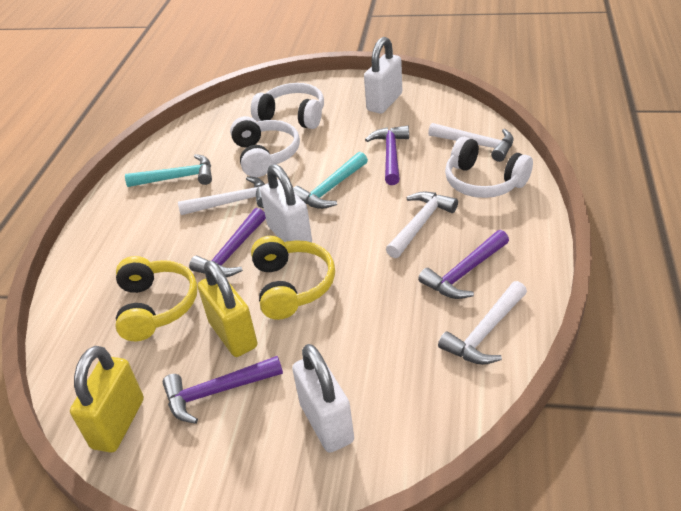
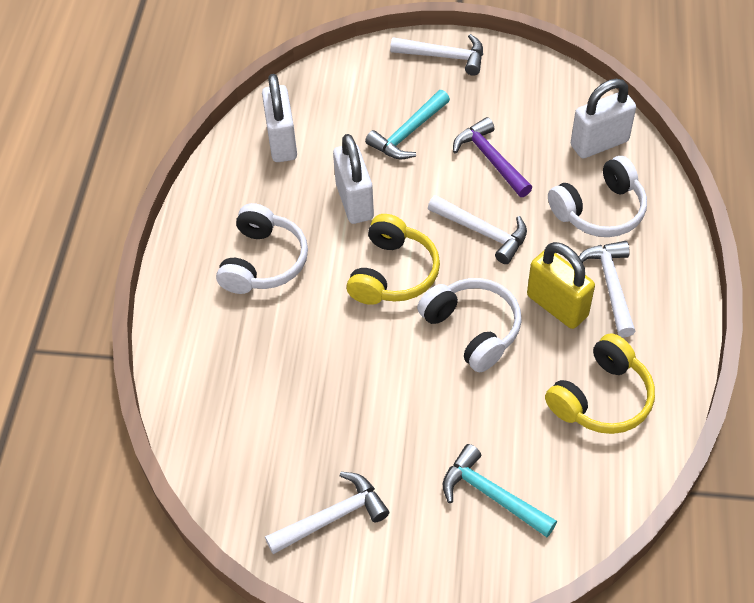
purple hammer: 4 -> 1
yellow padlock: 2 -> 1

